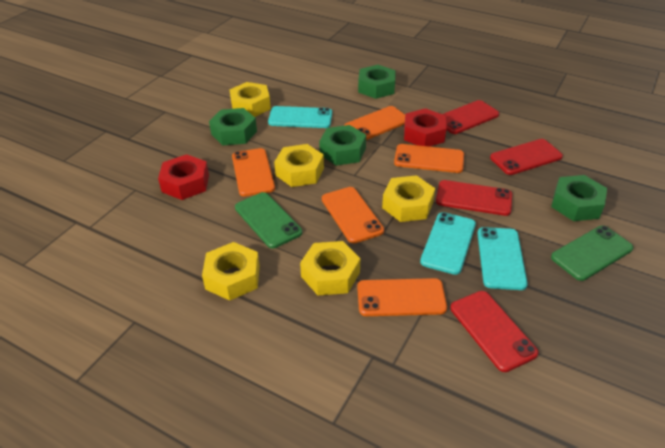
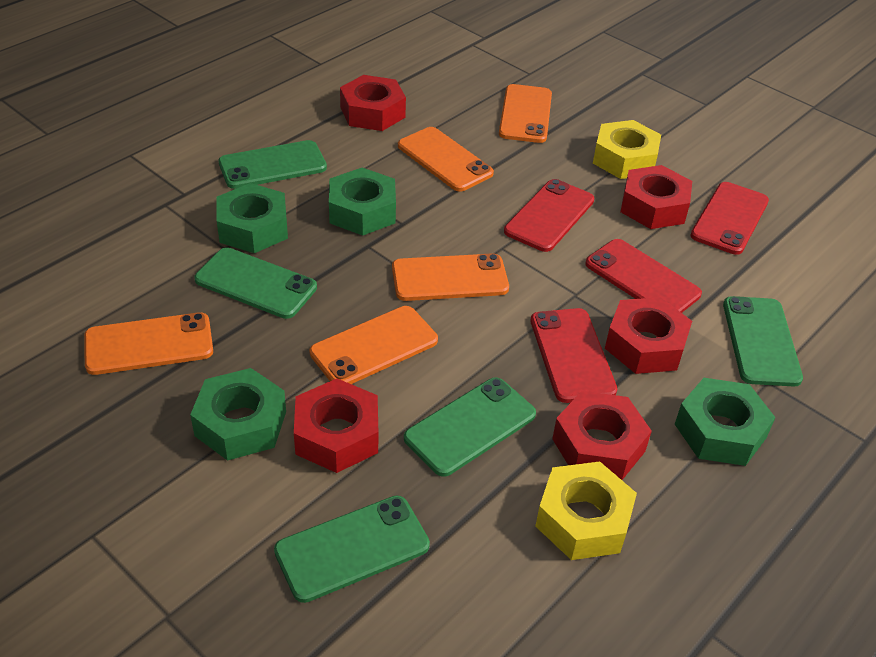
green phone: 2 -> 5
red nut: 2 -> 5
turquoise phone: 3 -> 0
yellow nut: 5 -> 2

